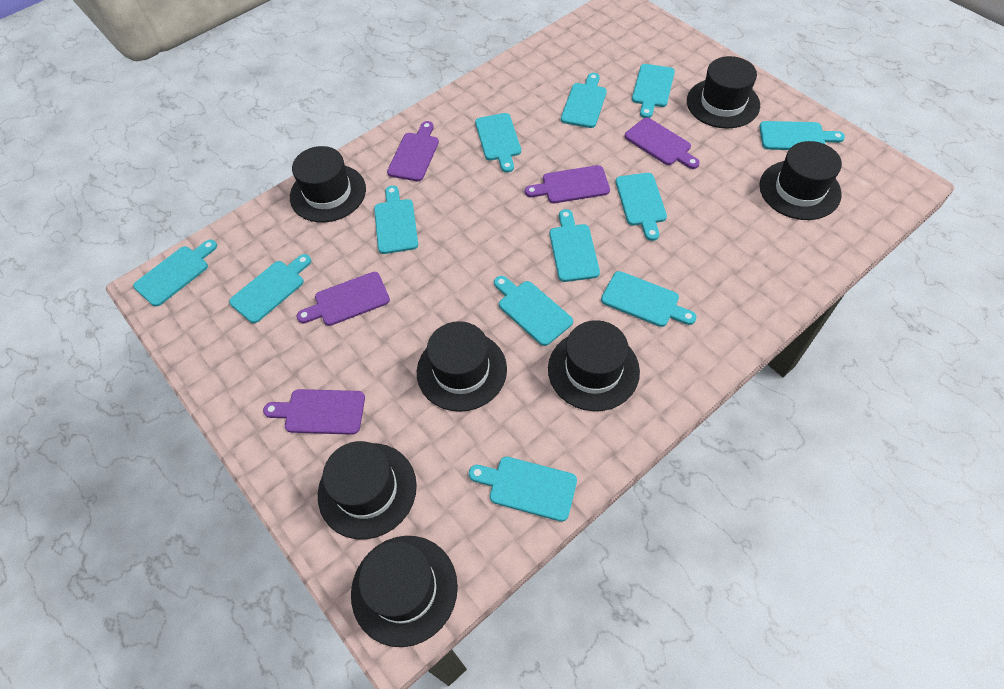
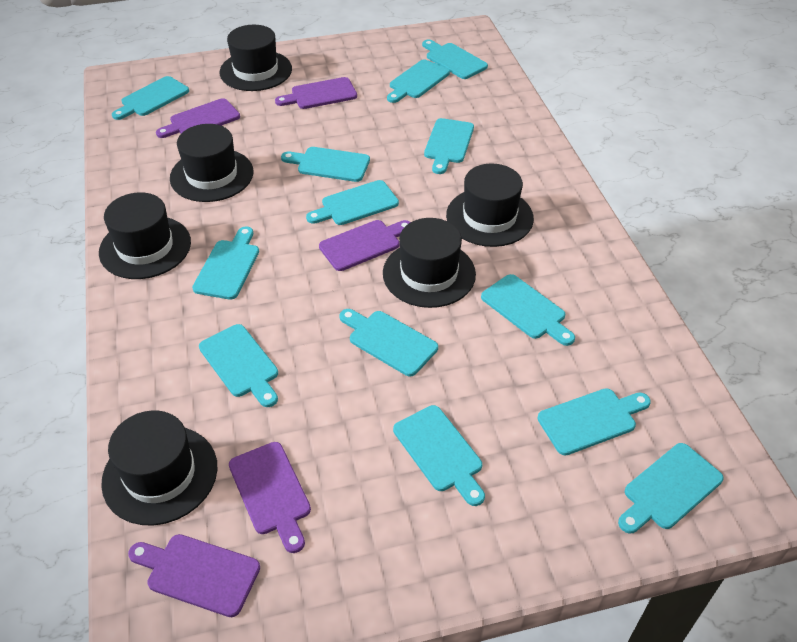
black hat: 7 -> 6
turquoise cutting board: 12 -> 13

